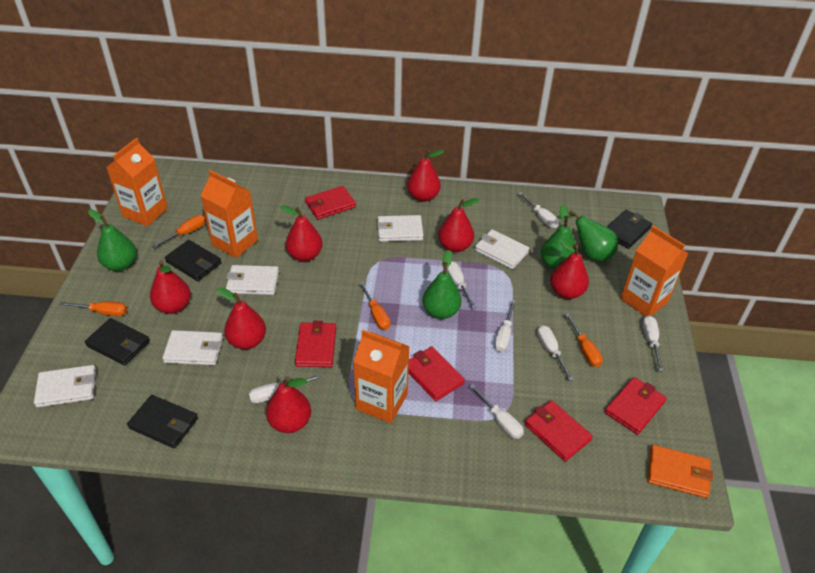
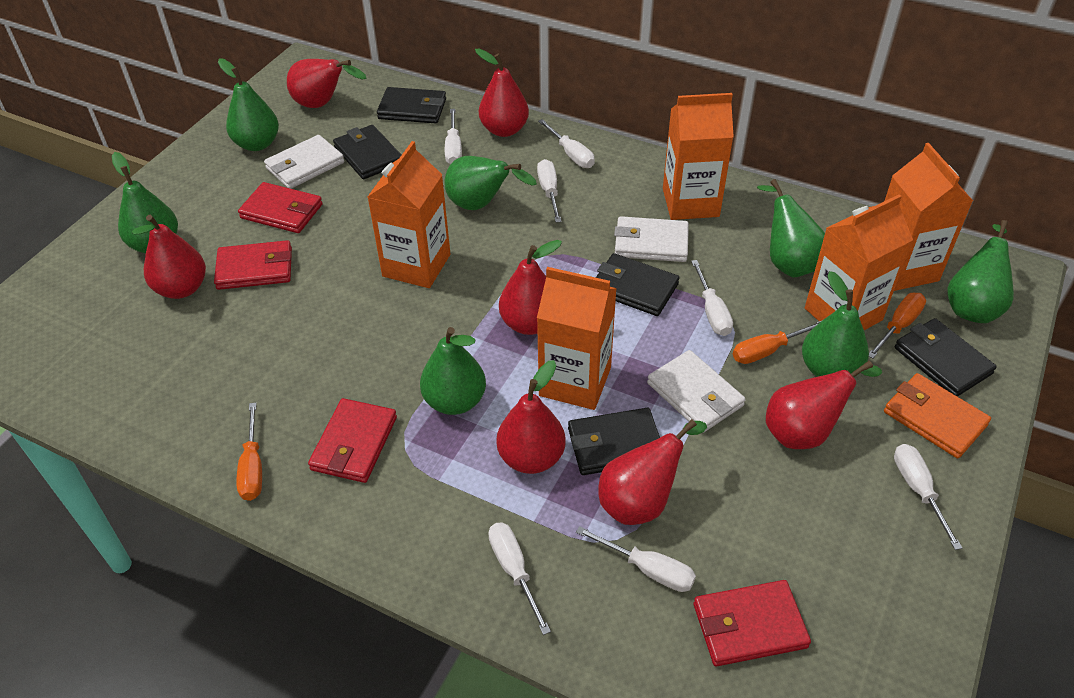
black wallet: 4 -> 5
green pear: 4 -> 7
orange carton: 4 -> 5
orange screwdriver: 4 -> 3
red wallet: 5 -> 4
white wallet: 5 -> 3

